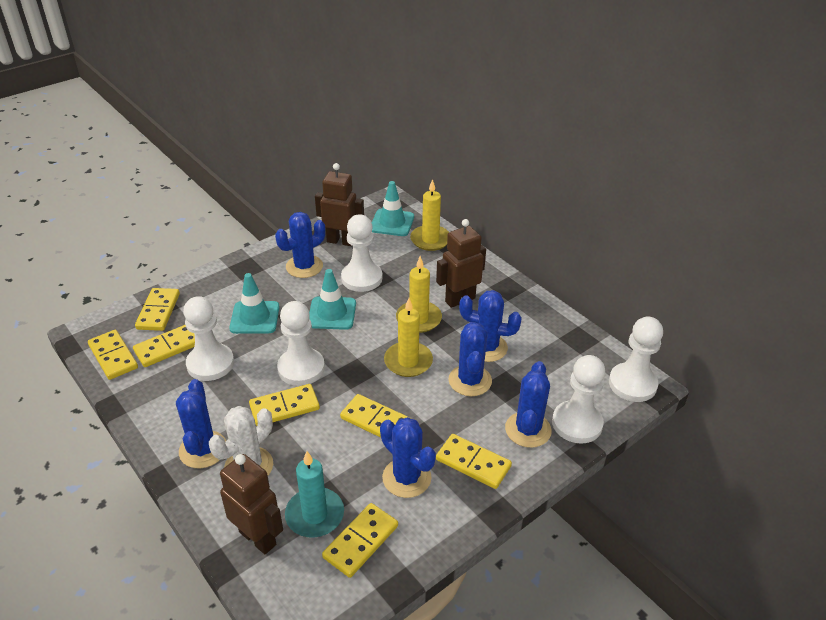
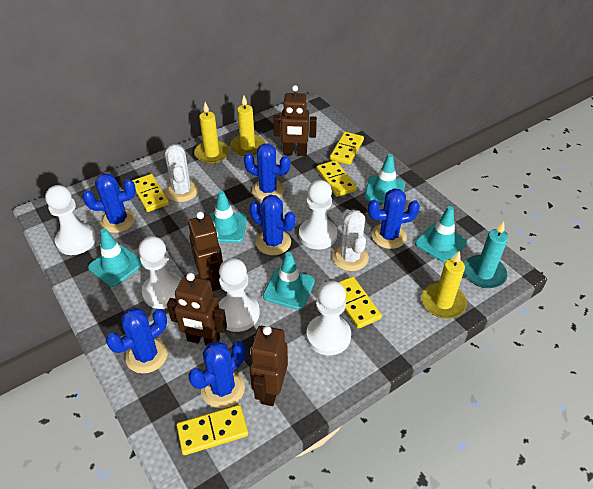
brown robot: 3 -> 4
turquoise traffic cone: 3 -> 5
white cactus: 1 -> 2
yellow domino: 7 -> 5

